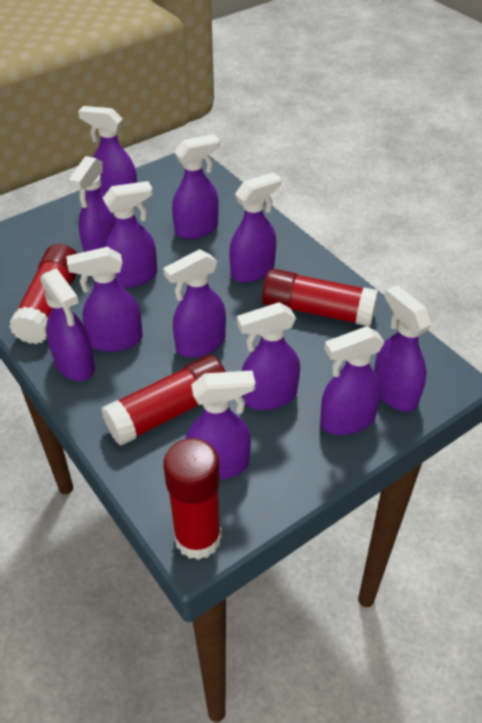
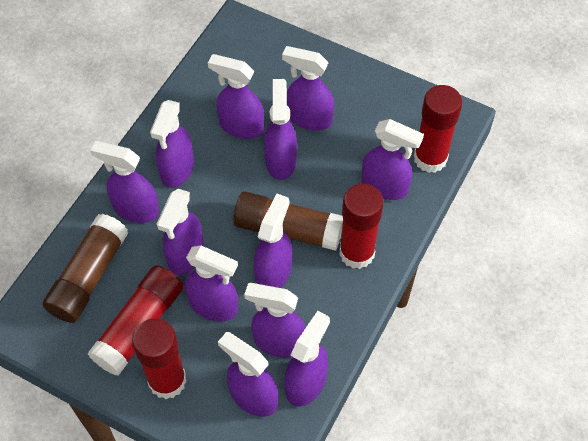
brown glue stick: 0 -> 2

